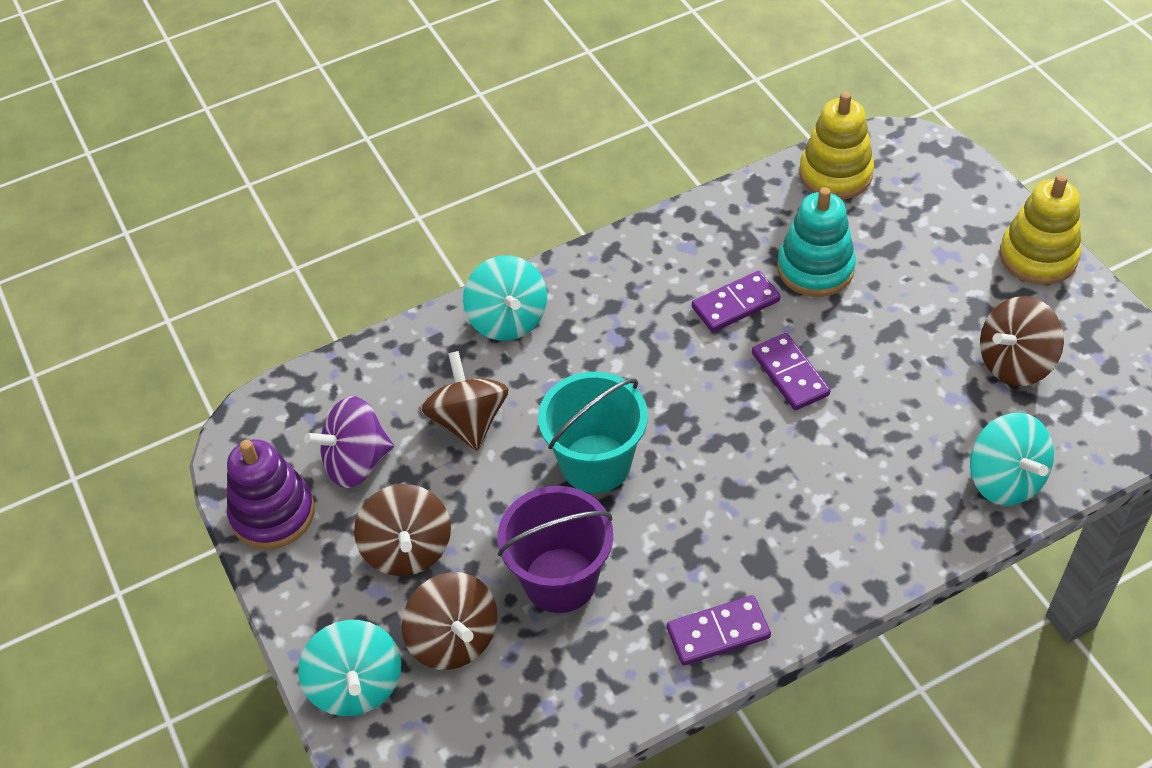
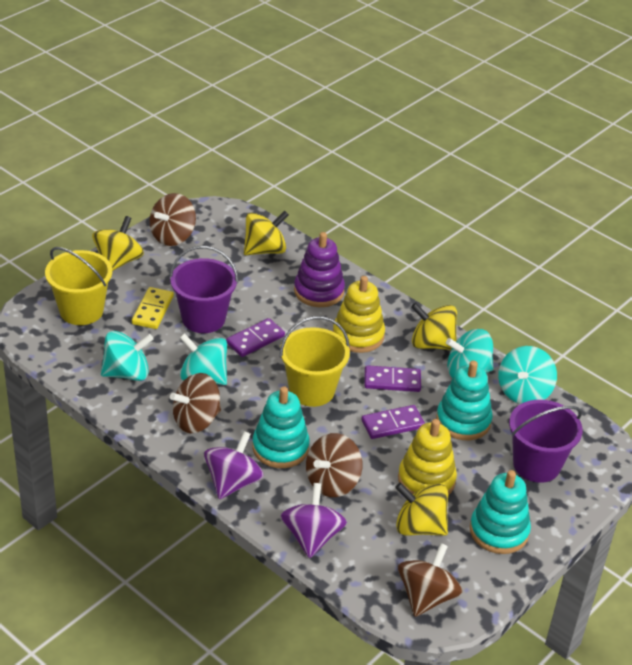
purple bucket: 1 -> 2
purple spinning top: 1 -> 2
turquoise bucket: 1 -> 0
turquoise spinning top: 3 -> 4
turquoise stacking toy: 1 -> 3
yellow bucket: 0 -> 2
yellow domino: 0 -> 1
yellow spinning top: 0 -> 4

